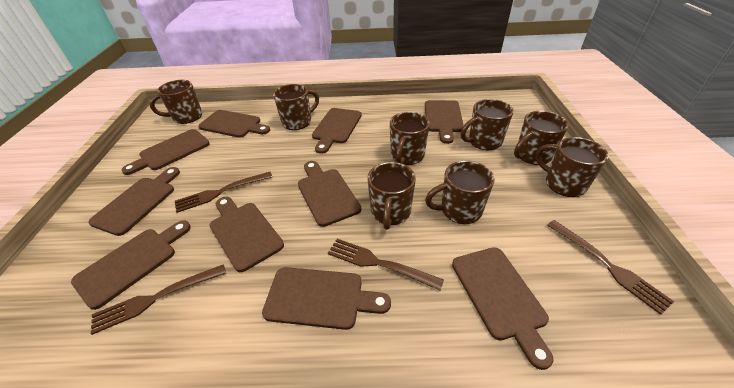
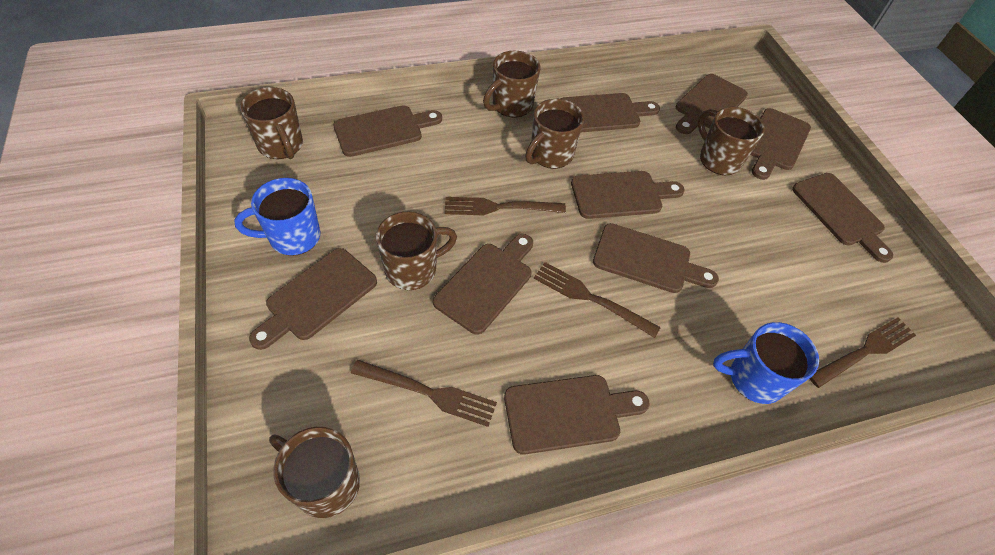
blue mug: 0 -> 2
brown mug: 8 -> 6

